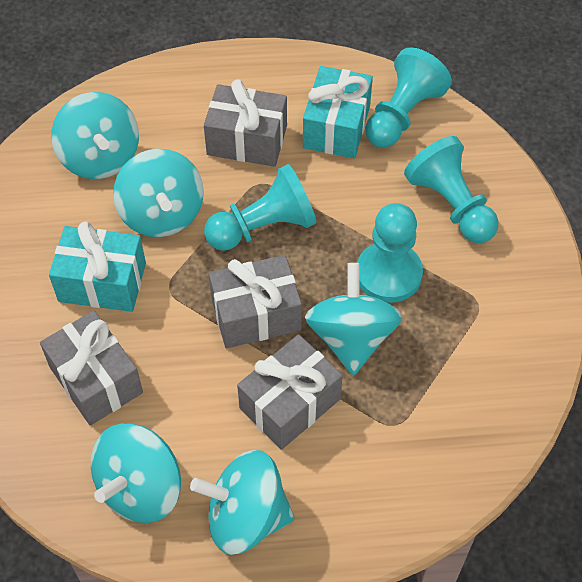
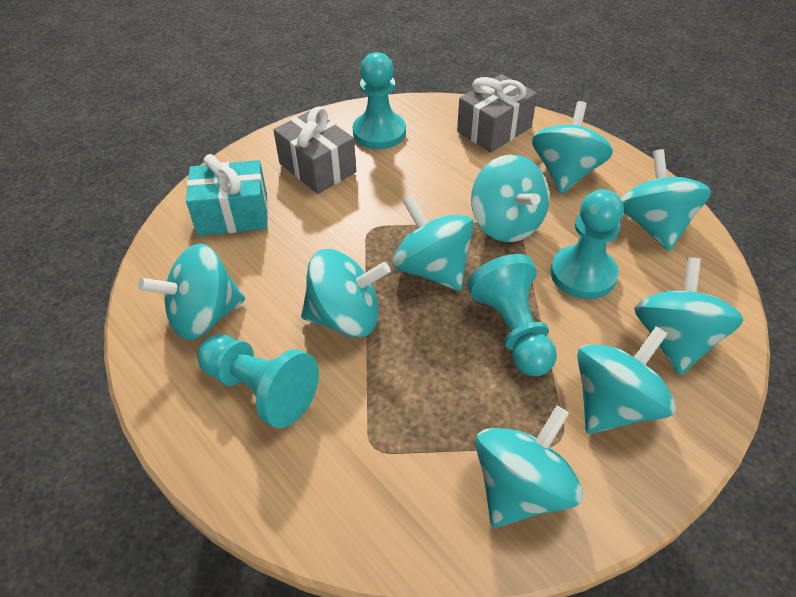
grey gift: 4 -> 2
turquoise gift: 2 -> 1
turquoise spinning top: 5 -> 9

